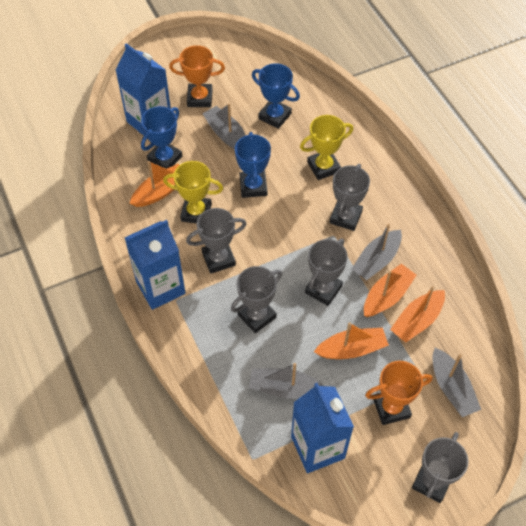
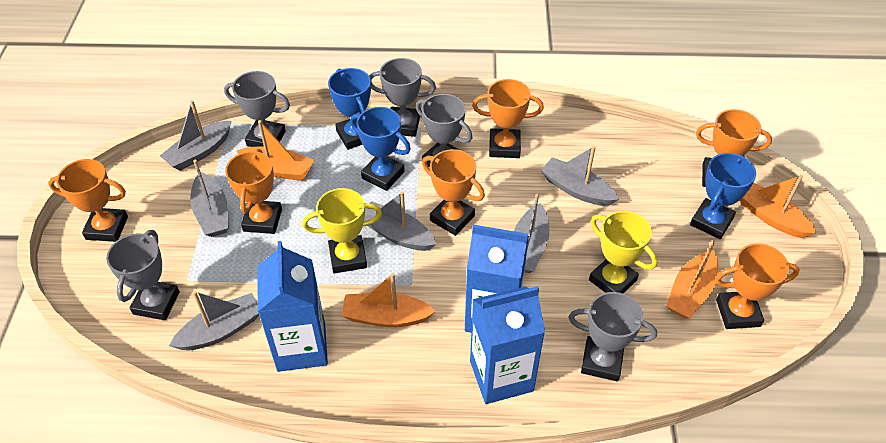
grey boat: 4 -> 6
orange trophy: 2 -> 6

